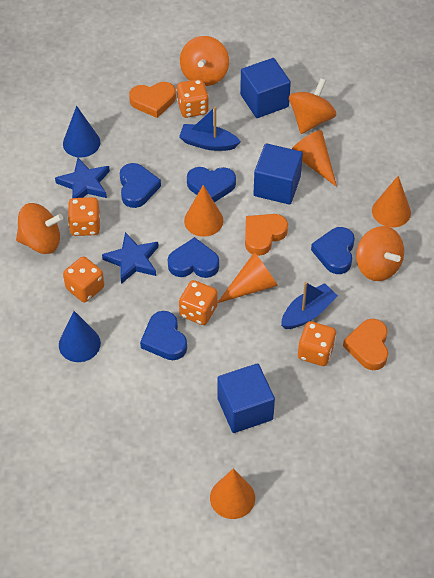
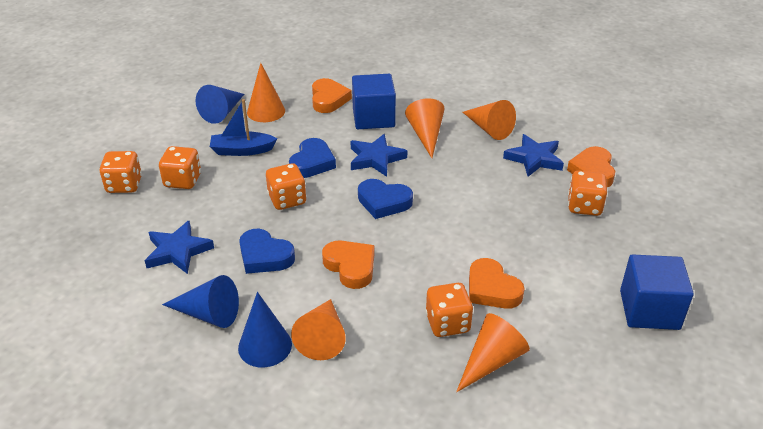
blue boat: 2 -> 1
blue cone: 2 -> 3
blue cube: 3 -> 2
blue heart: 5 -> 3
blue star: 2 -> 3
orange heart: 3 -> 4
orange spinning top: 4 -> 0

